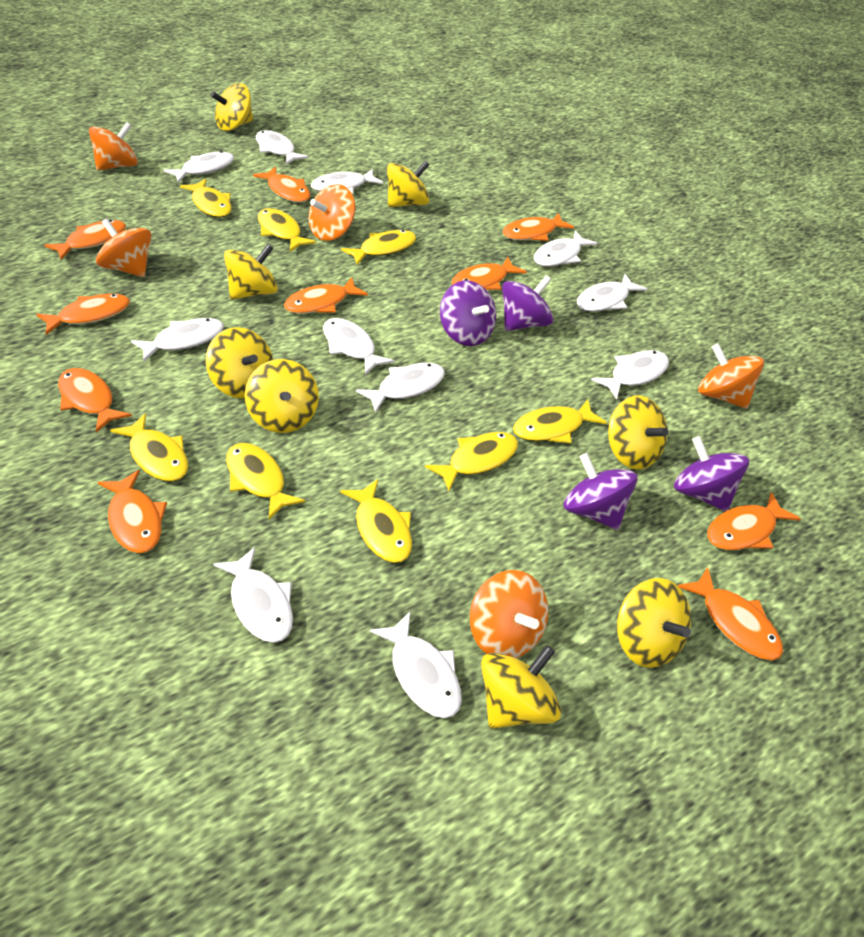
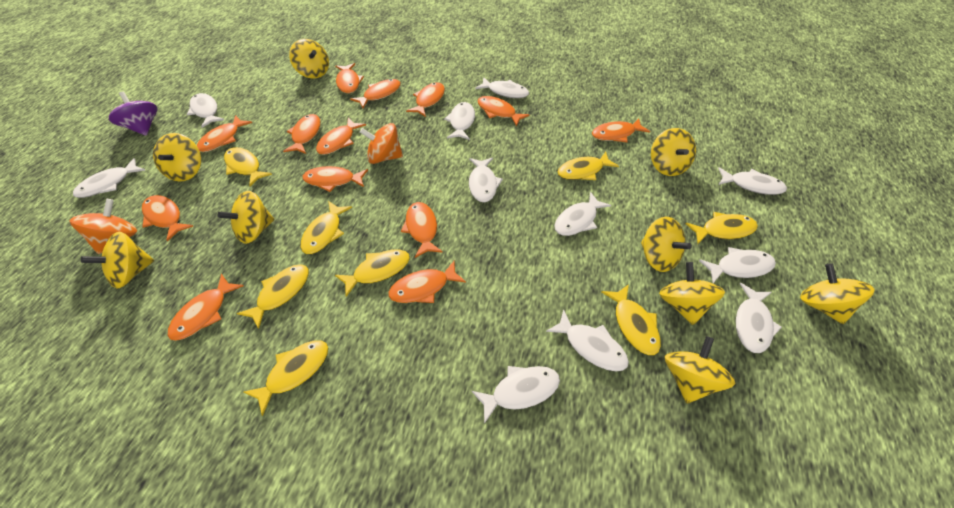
orange fish: 10 -> 13
orange spinning top: 5 -> 2
purple spinning top: 4 -> 1
yellow spinning top: 8 -> 9

